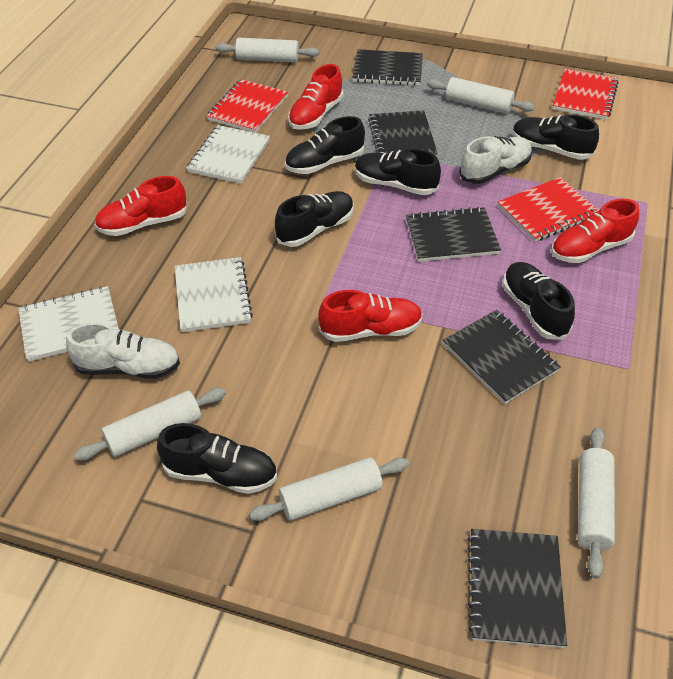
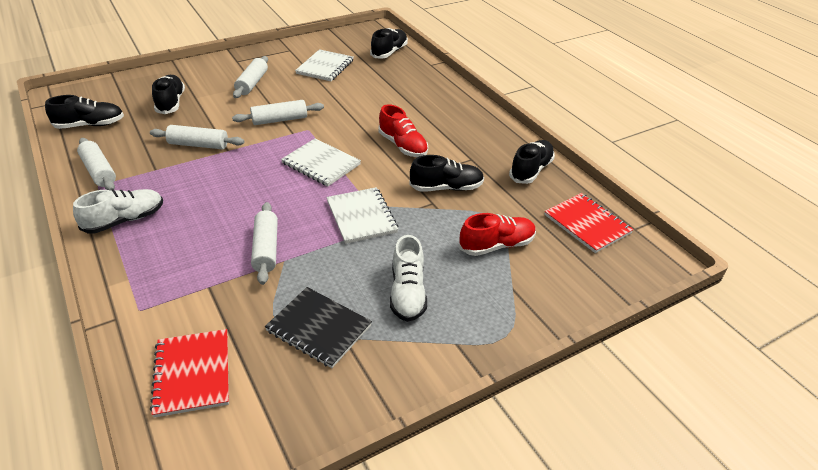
black notebook: 5 -> 1
black shoe: 6 -> 5
red notebook: 3 -> 2
red shoe: 4 -> 2

